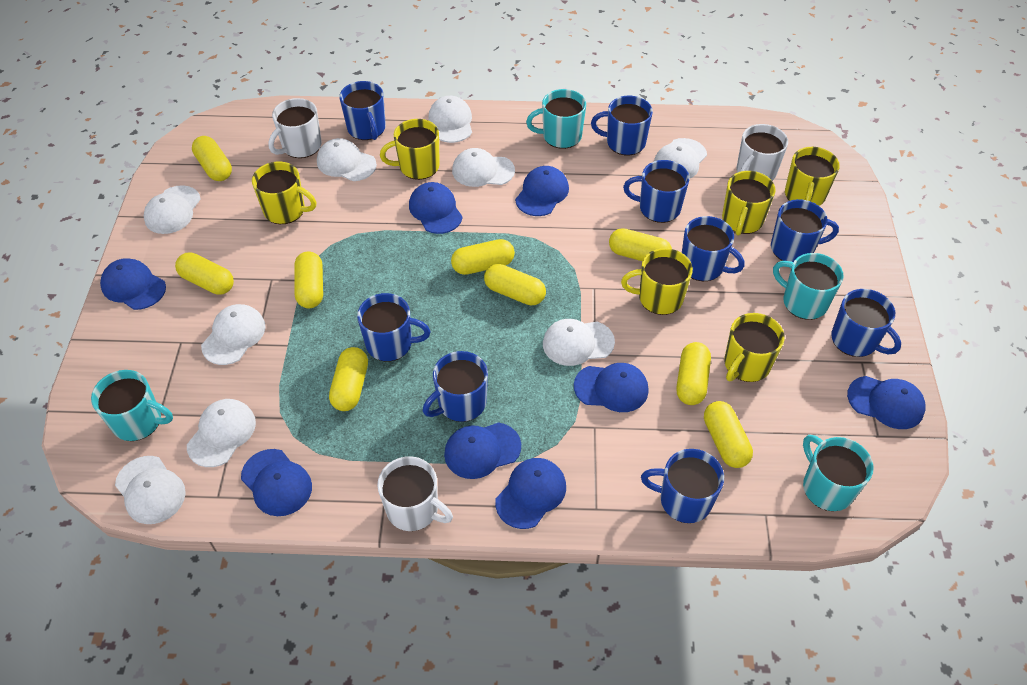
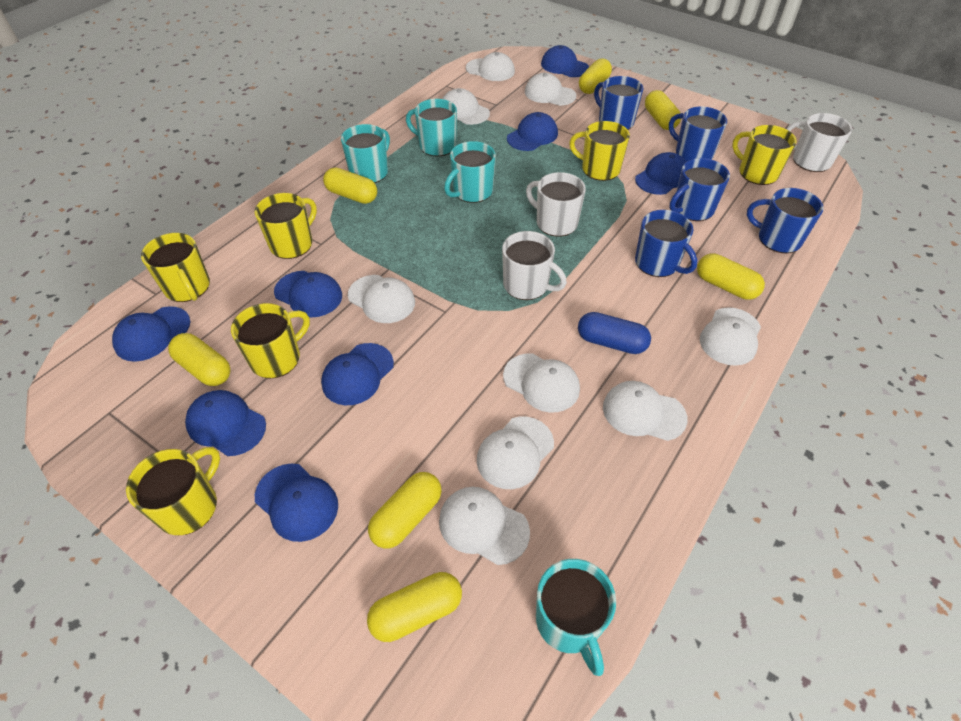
blue capsule: 0 -> 1
blue mug: 9 -> 5
yellow capsule: 9 -> 7

